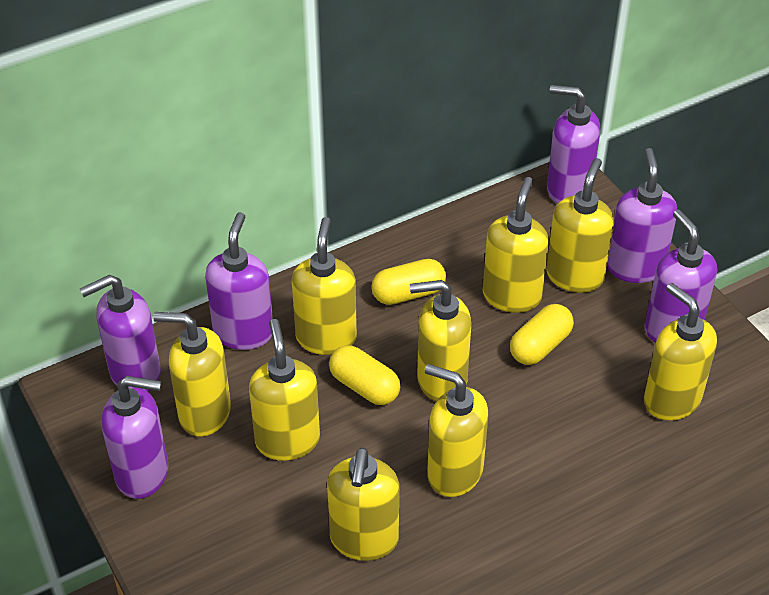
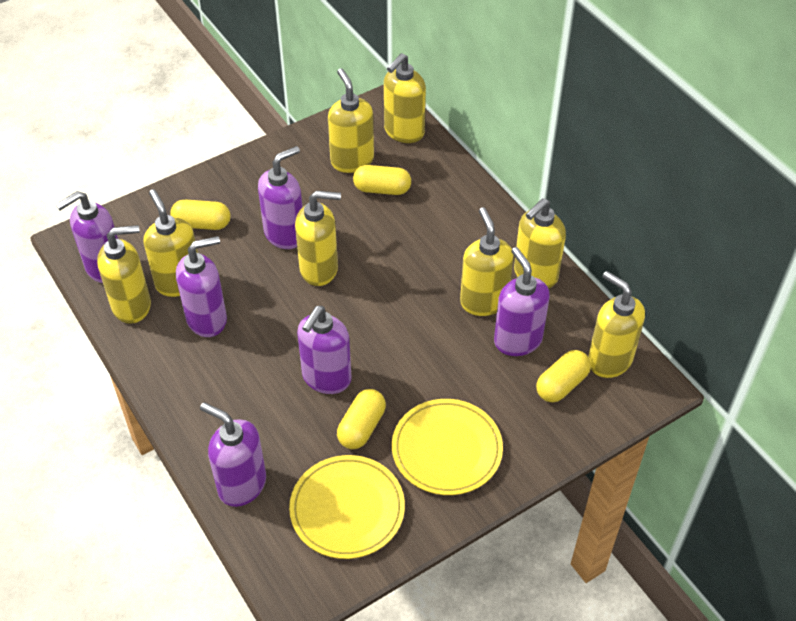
yellow capsule: 3 -> 4
yellow plate: 0 -> 2
yellow soap dispenser: 9 -> 8

